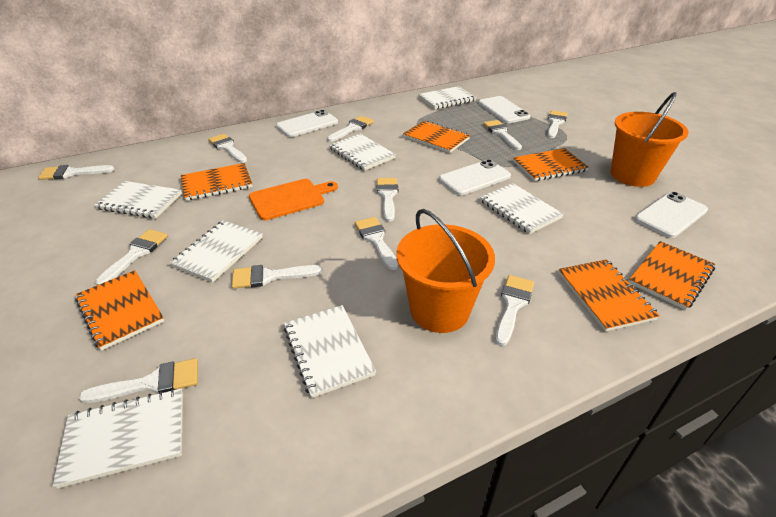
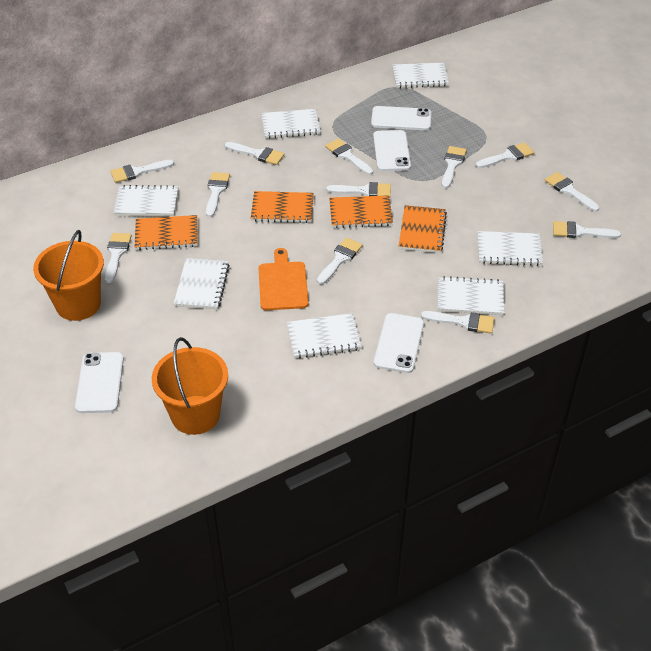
orange notebook: 6 -> 4
white brush: 11 -> 12

